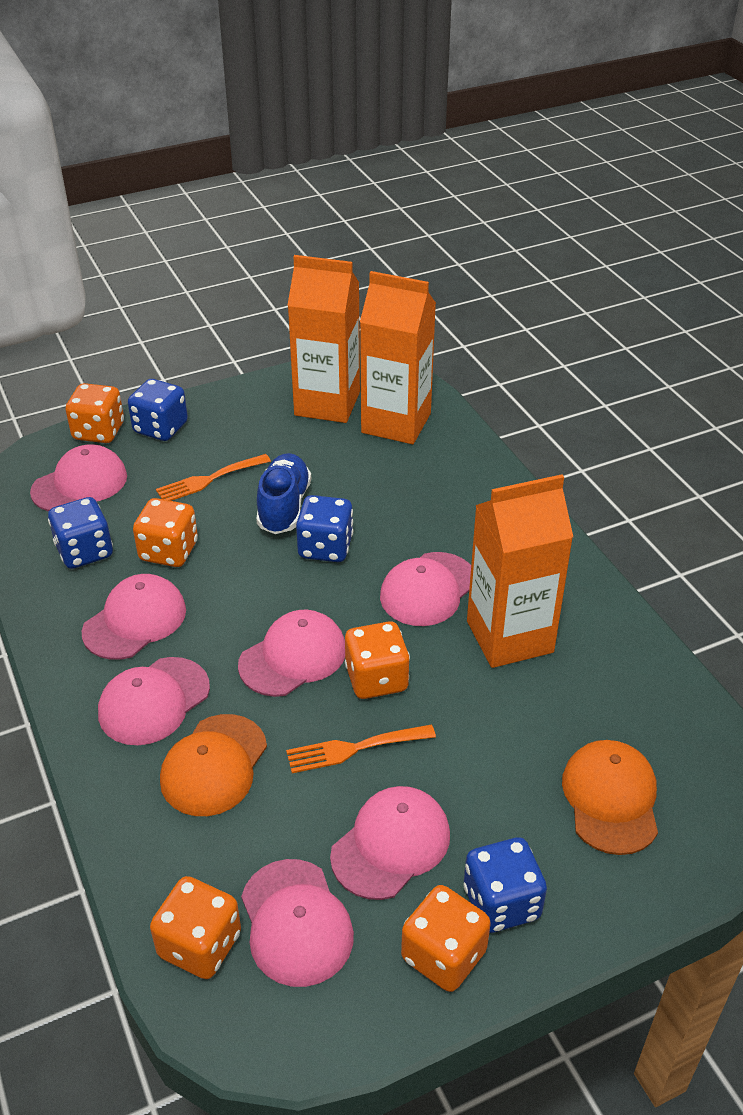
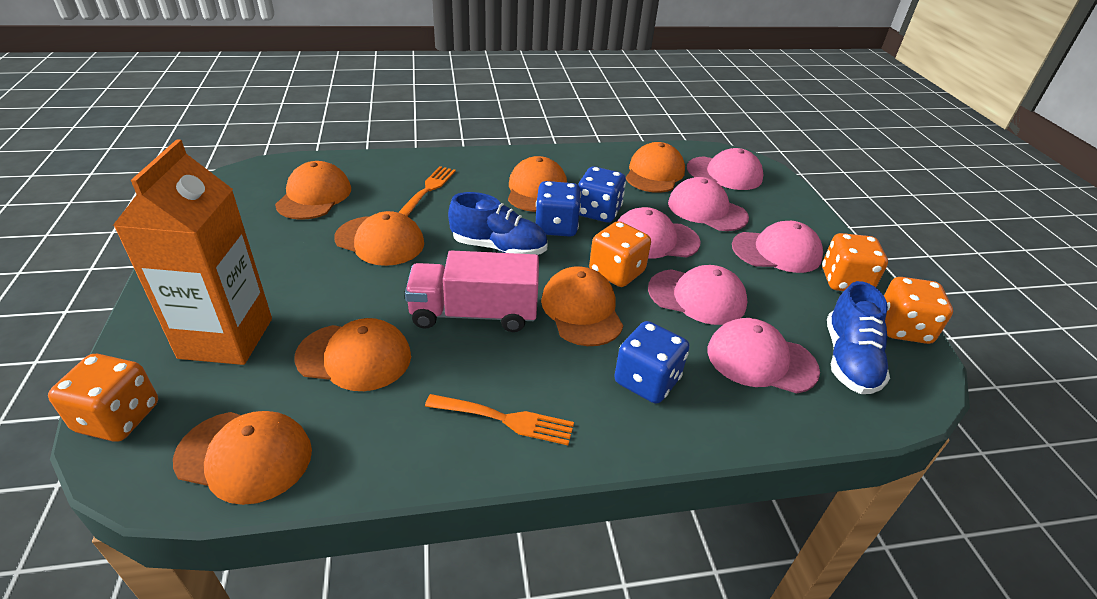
blue dice: 4 -> 3
blue shoe: 1 -> 2
orange cap: 2 -> 7
orange carton: 3 -> 1
orange dice: 5 -> 4
pink cap: 7 -> 6
pink truck: 0 -> 1

